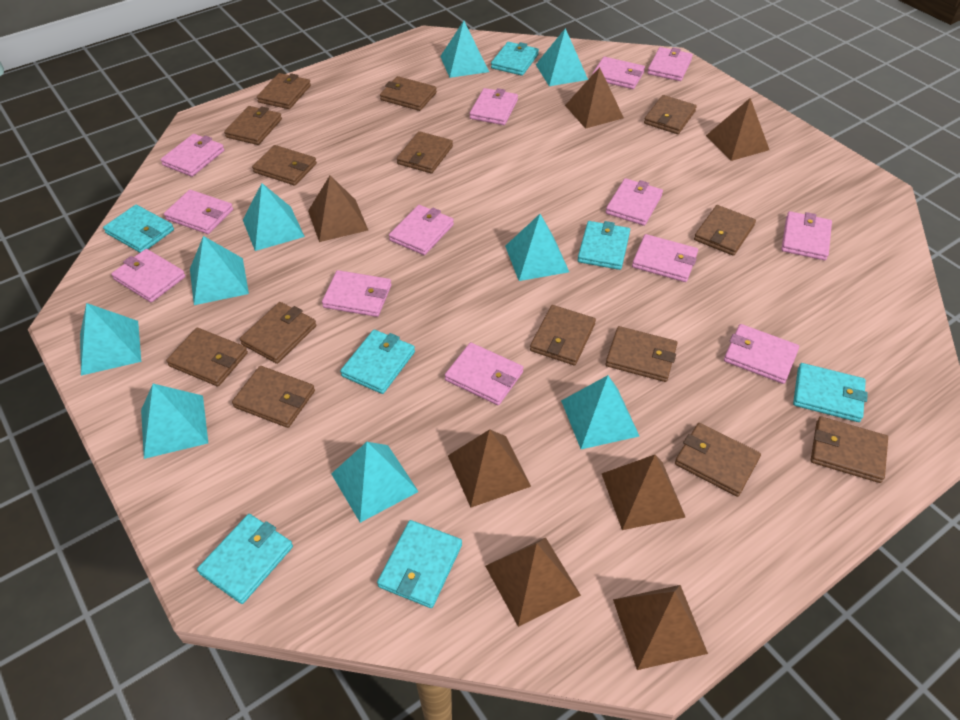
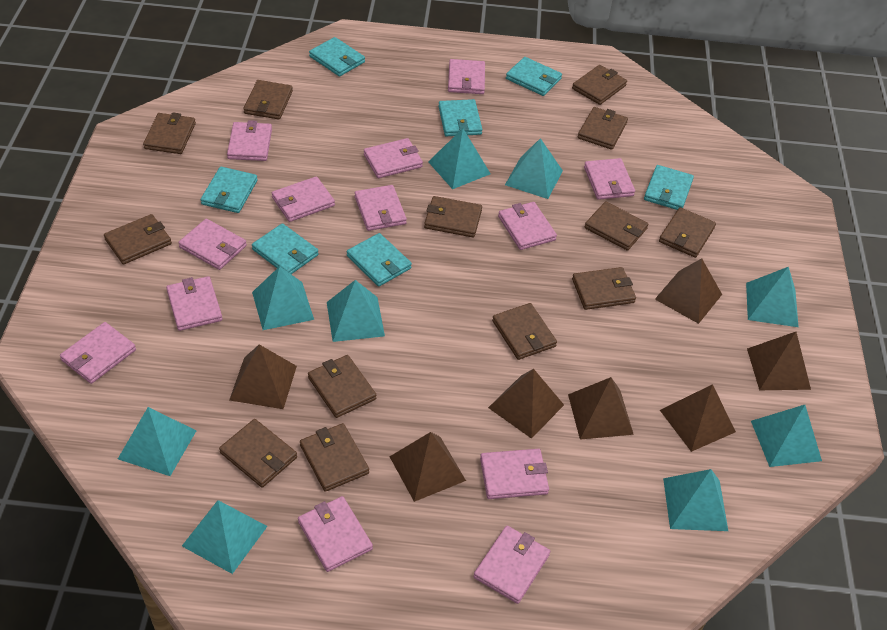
brown wallet: 14 -> 13

